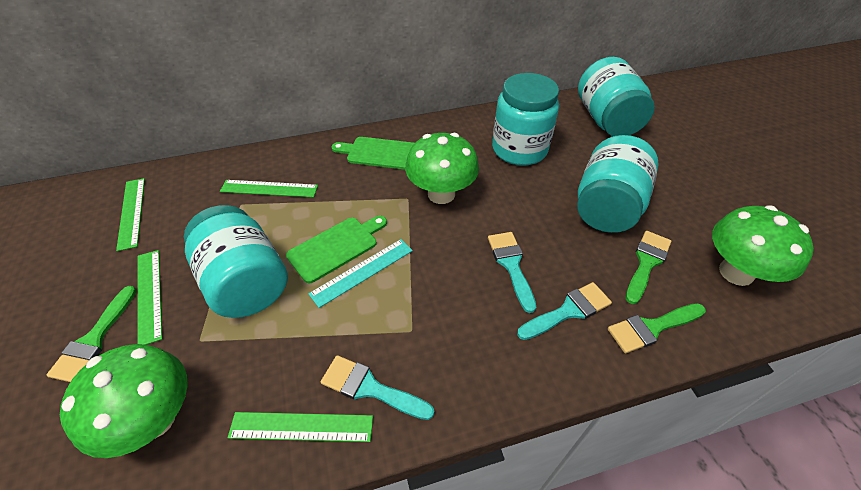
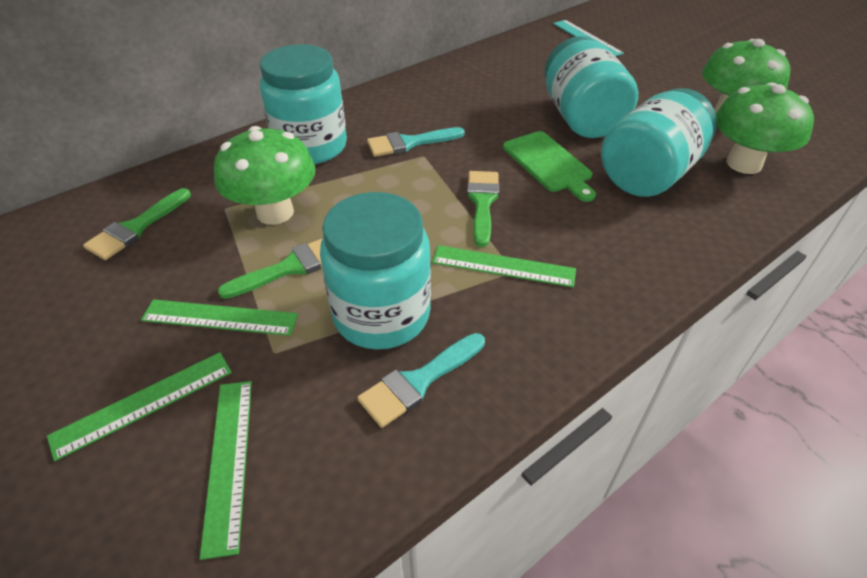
green cutting board: 2 -> 1
turquoise brush: 3 -> 2

